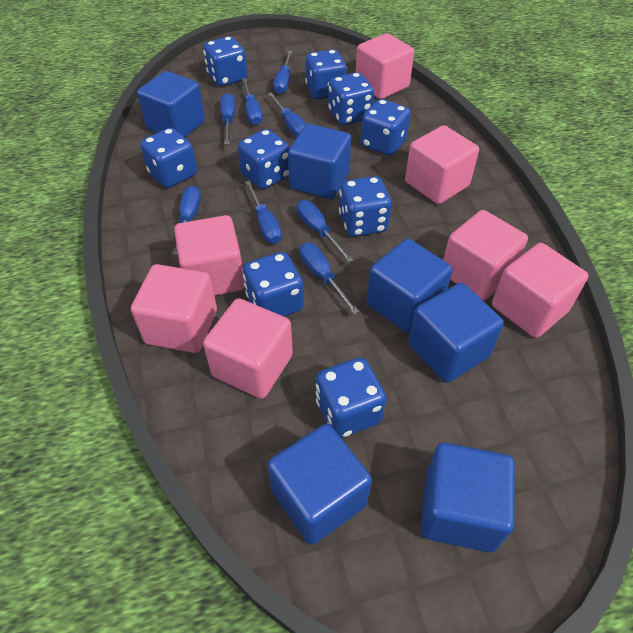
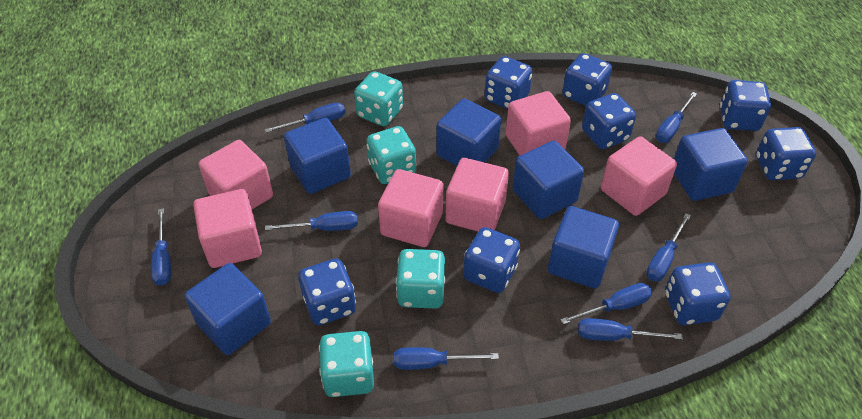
blue dice: 9 -> 8
pink cube: 7 -> 6
turquoise dice: 0 -> 4

